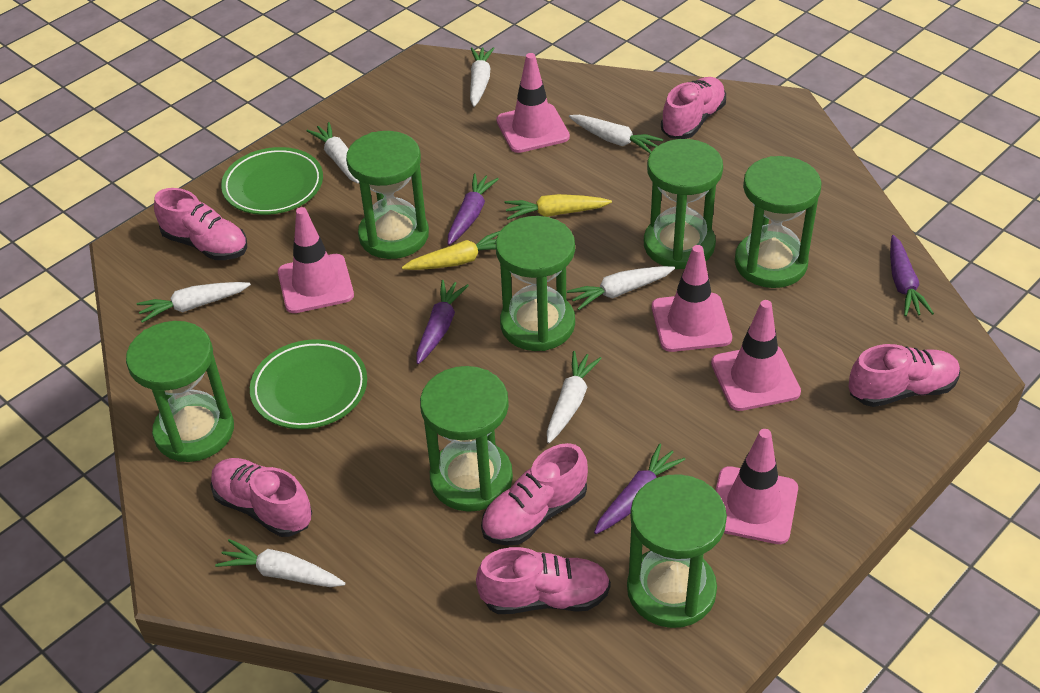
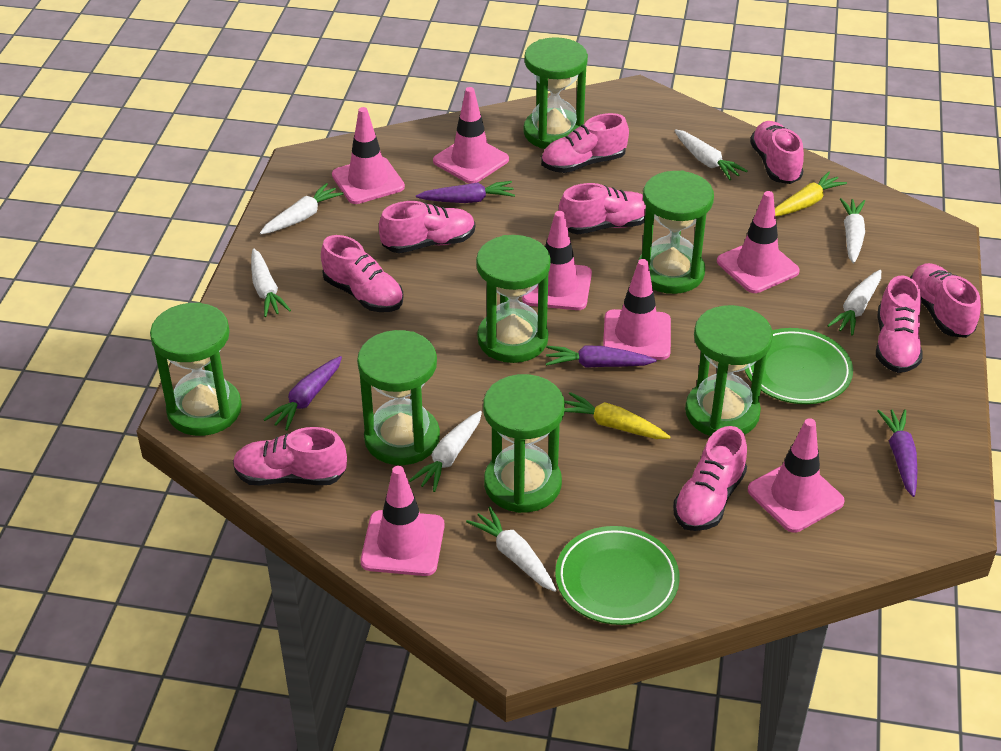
pink shoe: 6 -> 9
pink traffic cone: 5 -> 7

